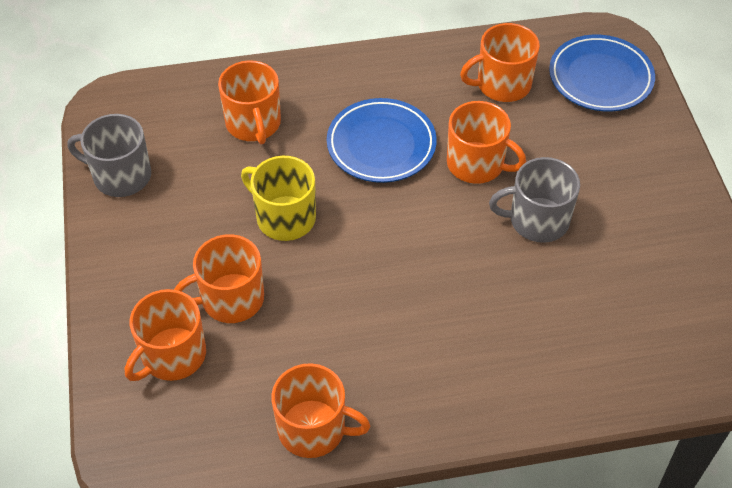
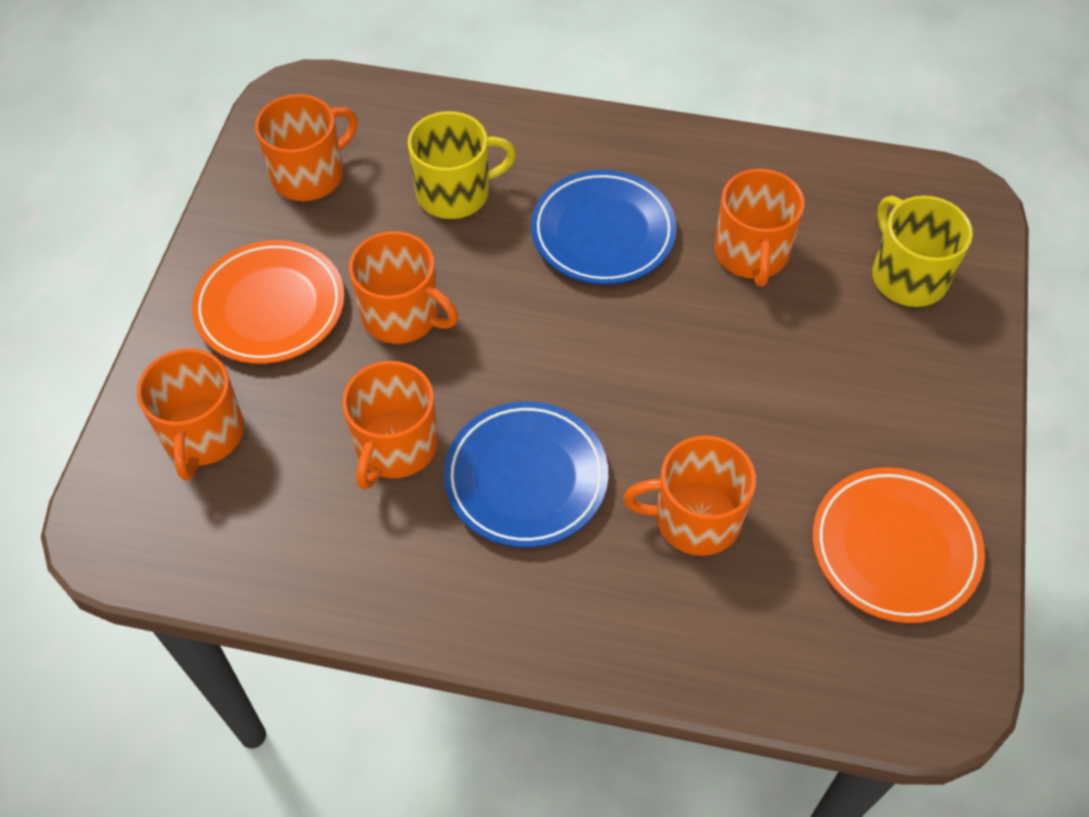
grey mug: 2 -> 0
orange plate: 0 -> 2
yellow mug: 1 -> 2

